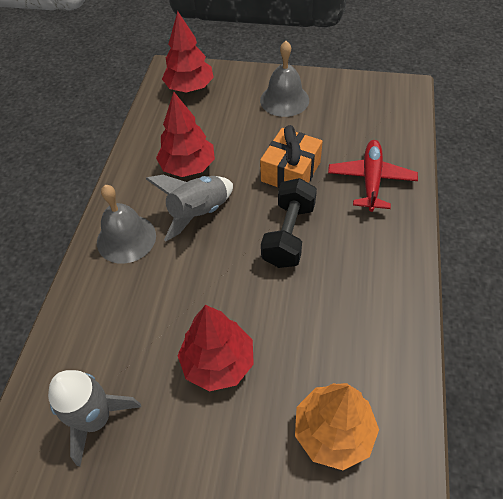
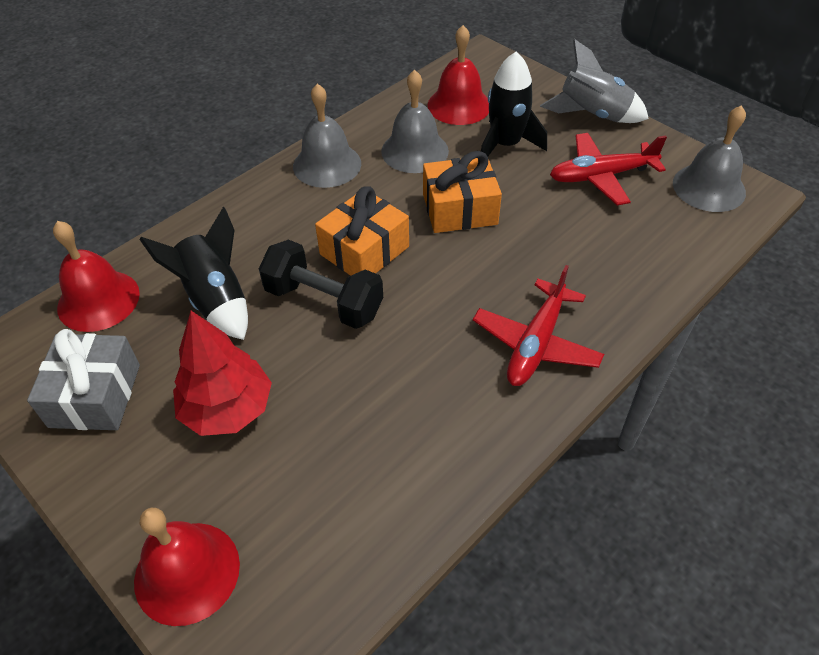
black rocket: 0 -> 2
grey bell: 2 -> 3
grey gift: 0 -> 1
grey rocket: 2 -> 1
orange gift: 1 -> 2
orange tree: 1 -> 0
red bell: 0 -> 3
red plane: 1 -> 2
red tree: 3 -> 1

